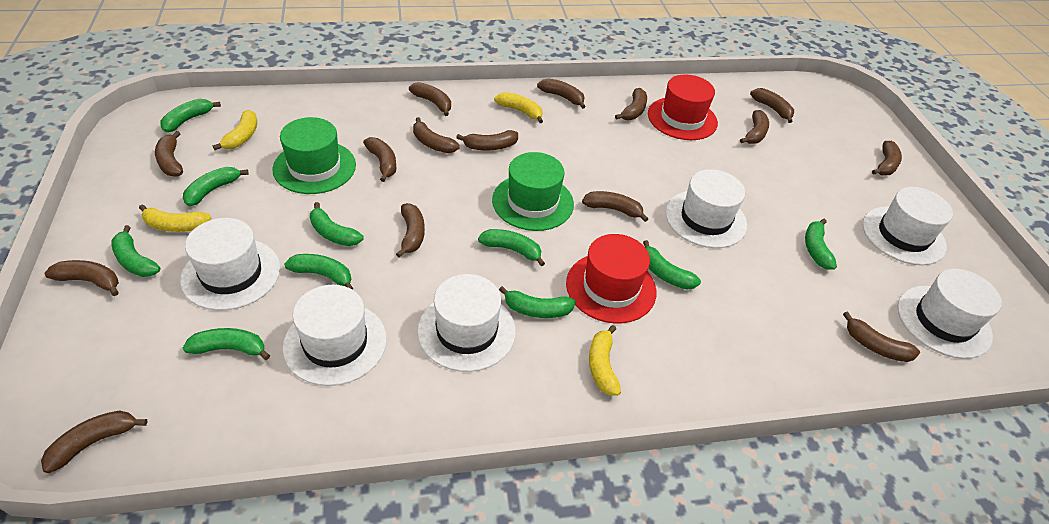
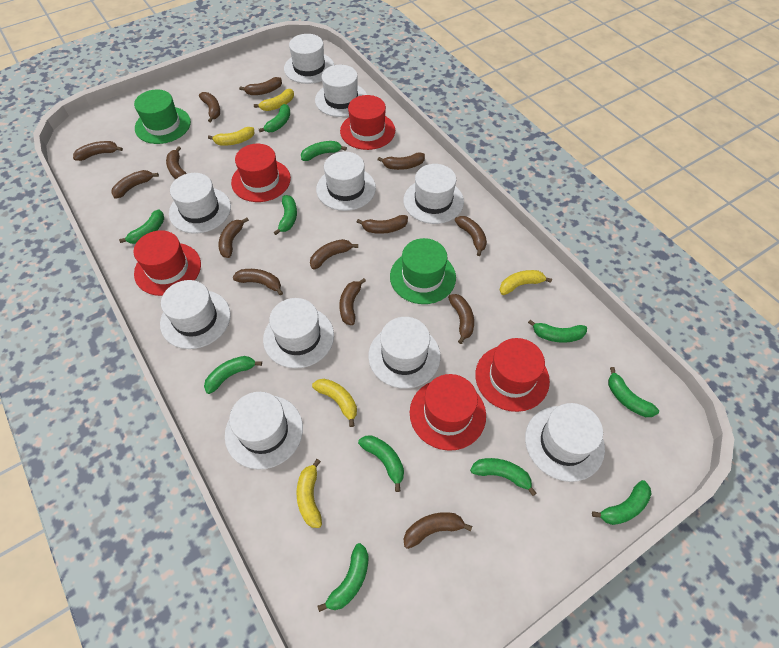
brown banana: 15 -> 14
green banana: 10 -> 11
red hat: 2 -> 5
white hat: 6 -> 10
yellow banana: 4 -> 5

